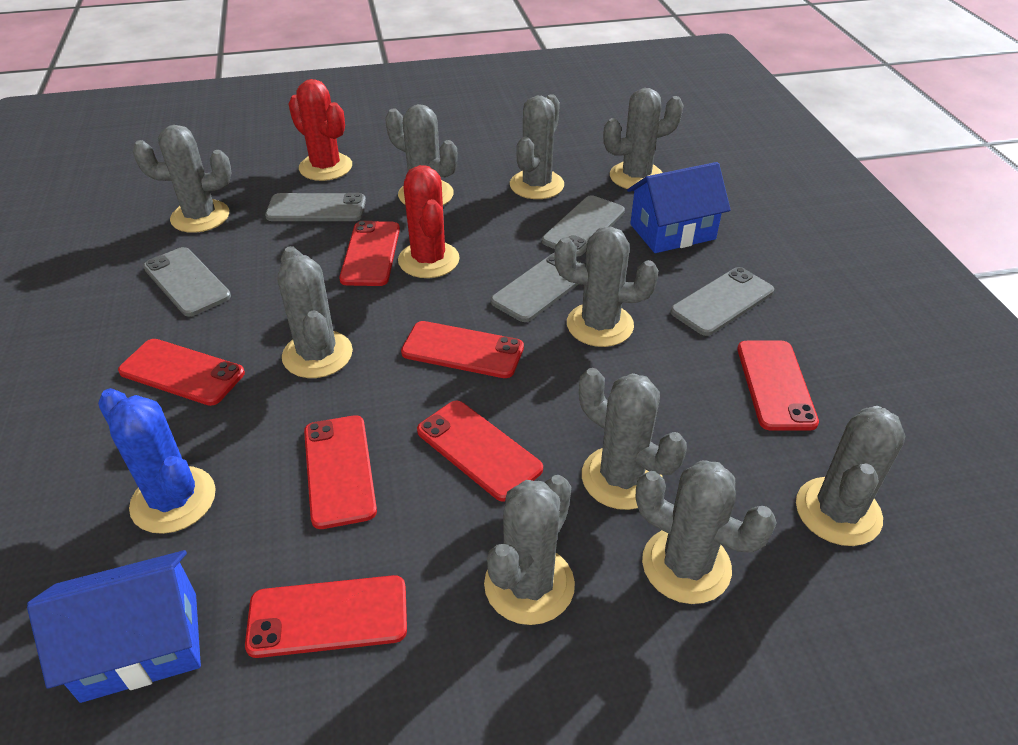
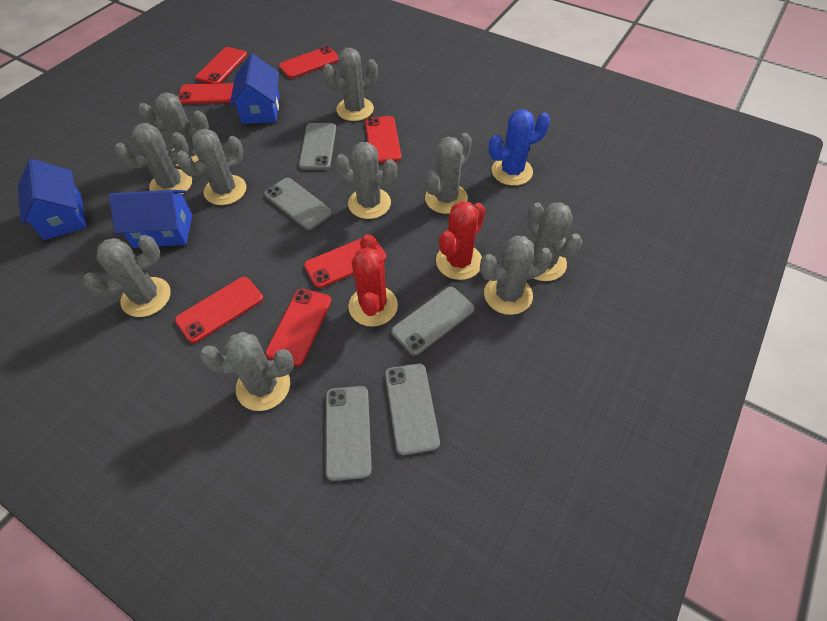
blue house: 2 -> 3

